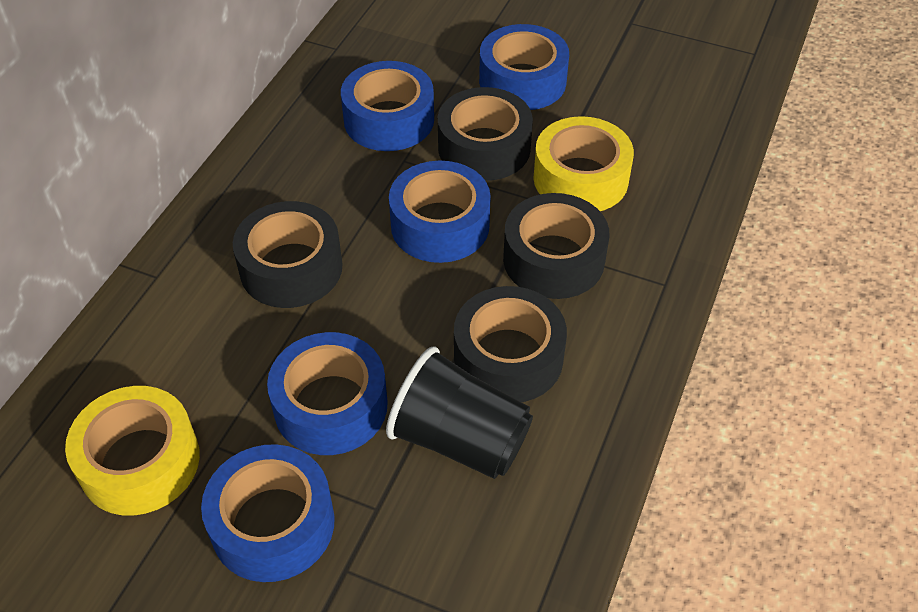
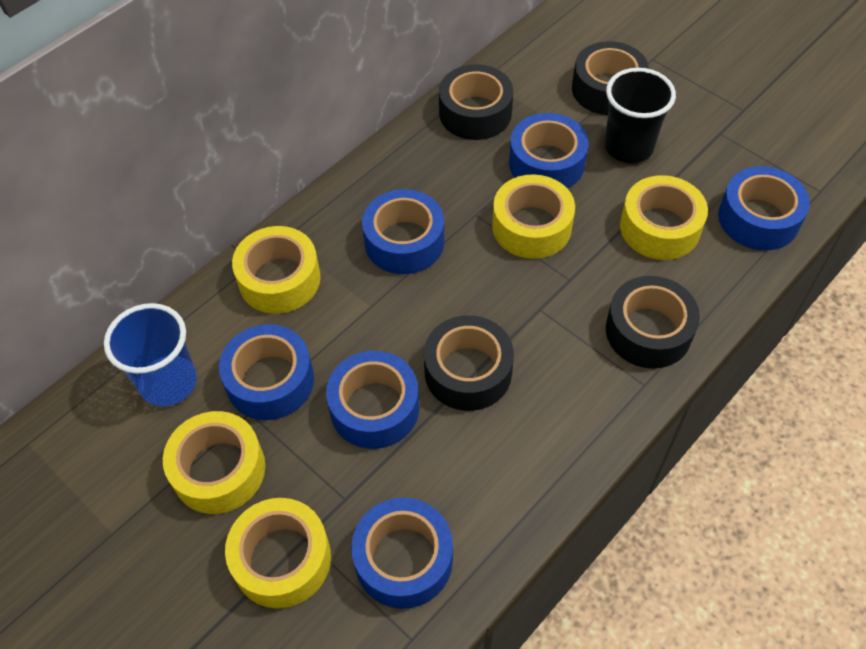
blue cup: 0 -> 1
blue tape: 5 -> 6
yellow tape: 2 -> 5

